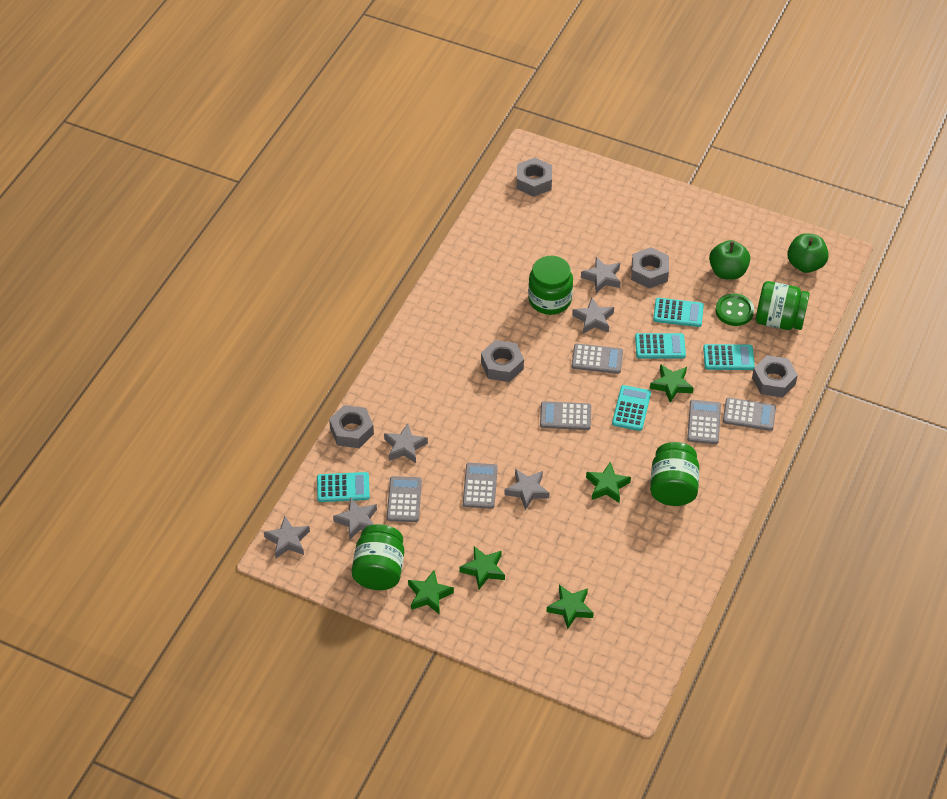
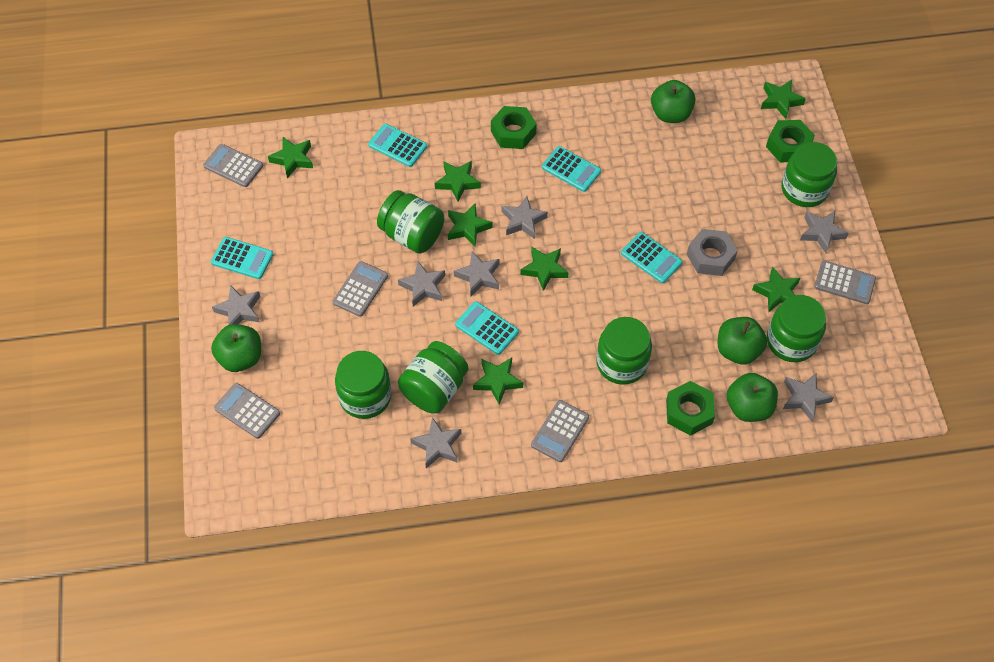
green apple: 2 -> 4
green button: 1 -> 0
green jar: 4 -> 6
green nut: 0 -> 3
green star: 5 -> 7
grey calculator: 6 -> 5
grey nut: 5 -> 1
grey star: 6 -> 7

